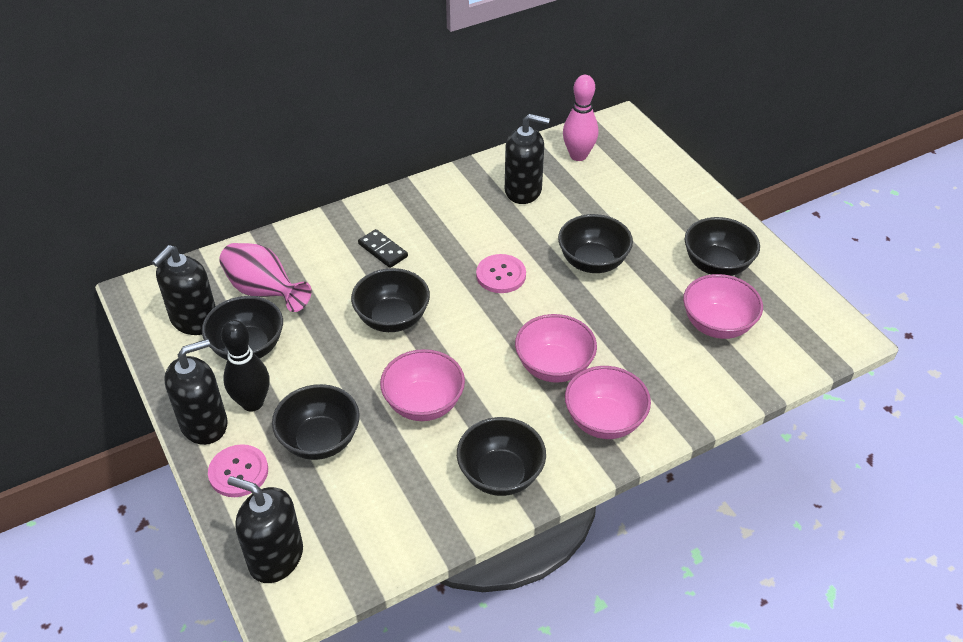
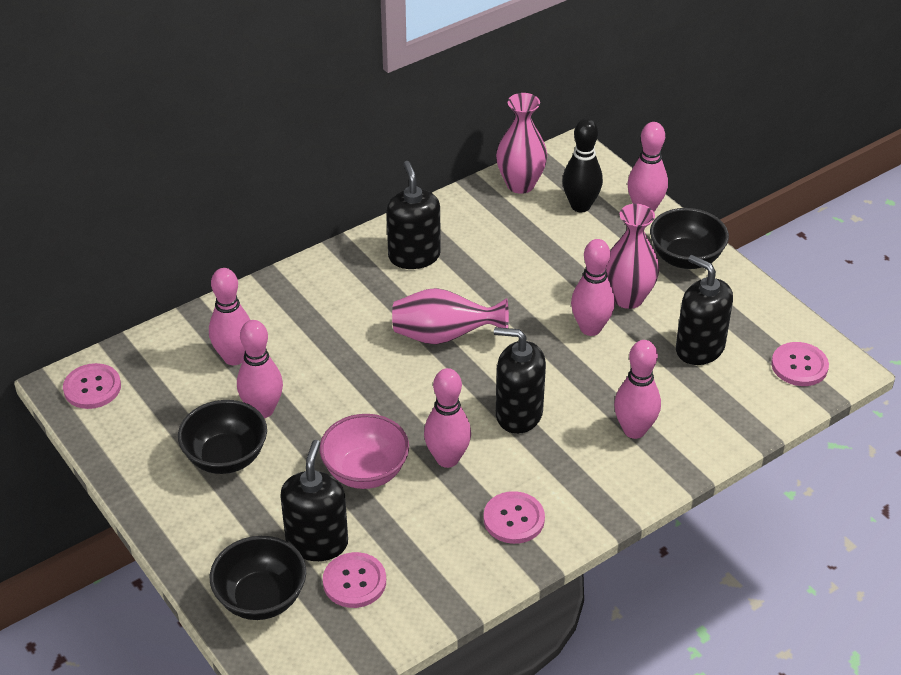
black bowl: 6 -> 3
black domino: 1 -> 0
pink bowl: 4 -> 1
pink bowling pin: 1 -> 6
pink button: 2 -> 4
pink vase: 1 -> 3

